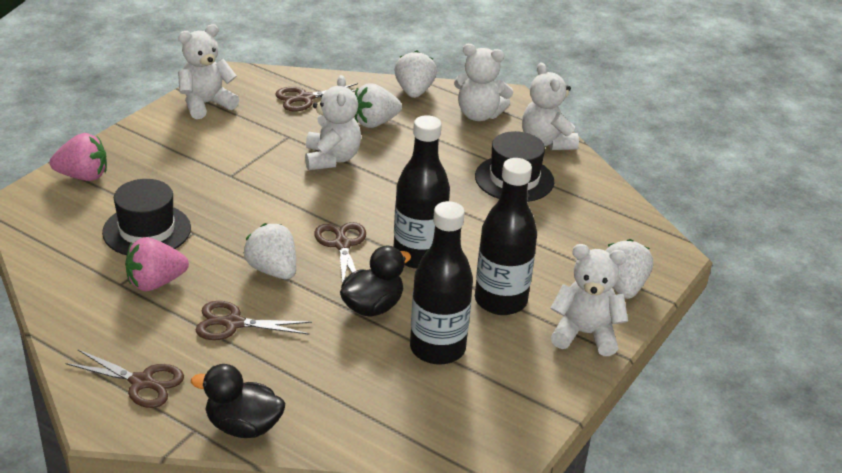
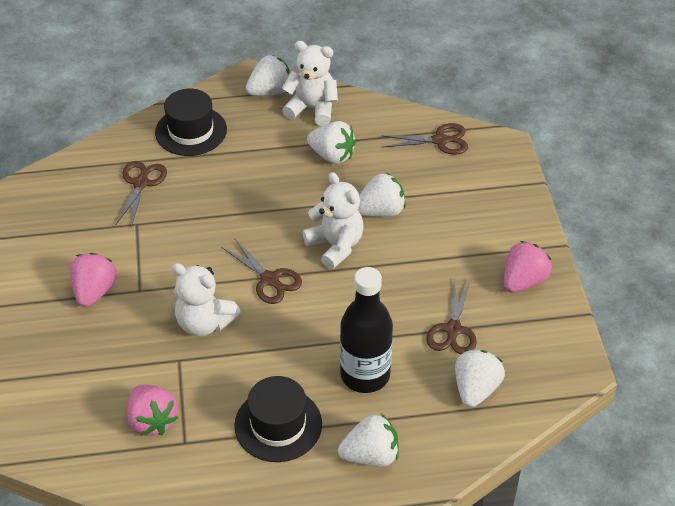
black bottle: 3 -> 1
black duck: 2 -> 0
pink strawberry: 2 -> 3
white strawberry: 4 -> 5
white teddy bear: 5 -> 3

